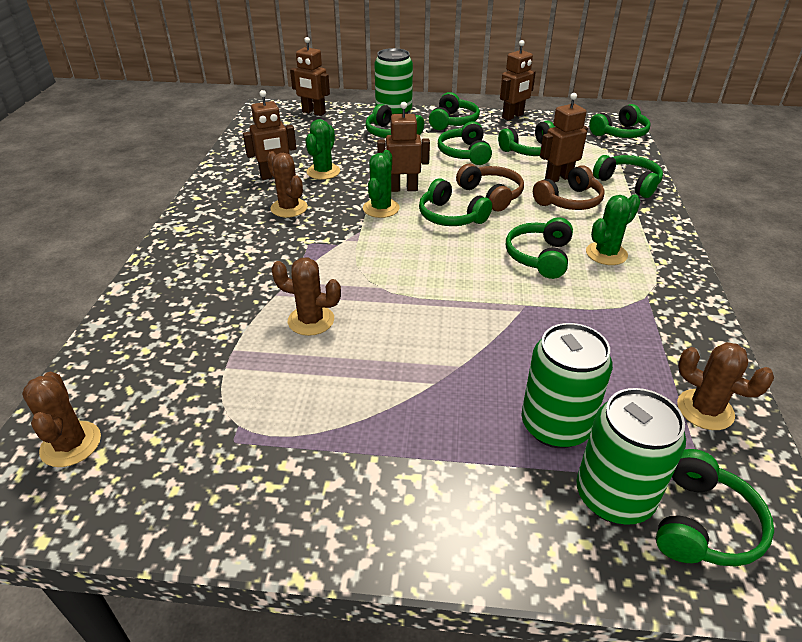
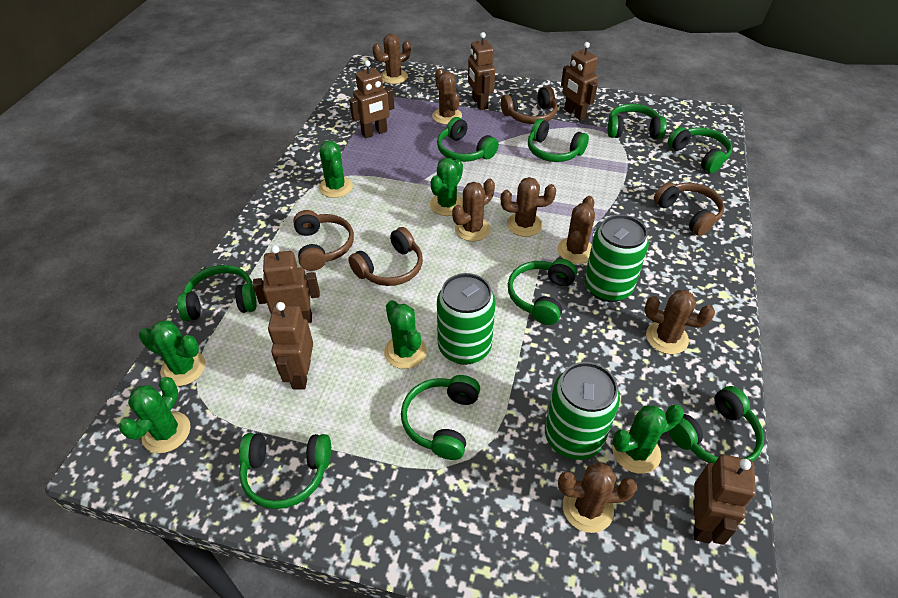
brown cactus: 4 -> 7
brown headphones: 2 -> 4
brown robot: 5 -> 6
green cactus: 3 -> 6

